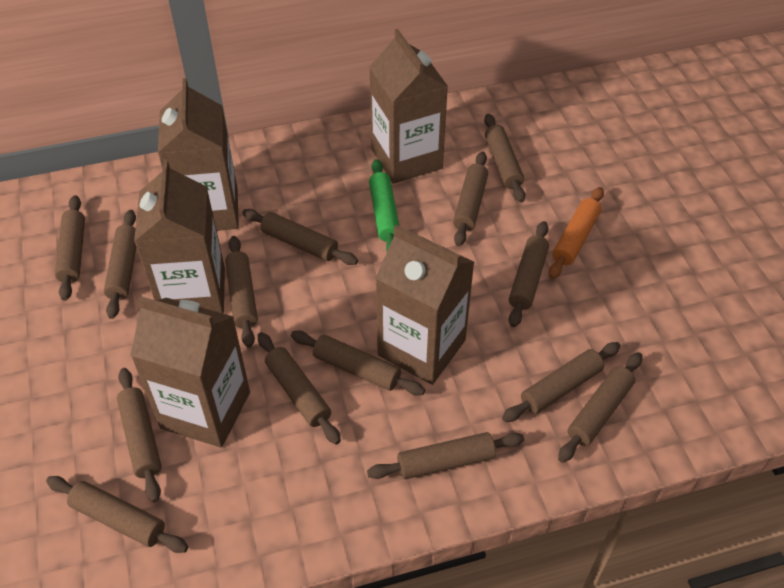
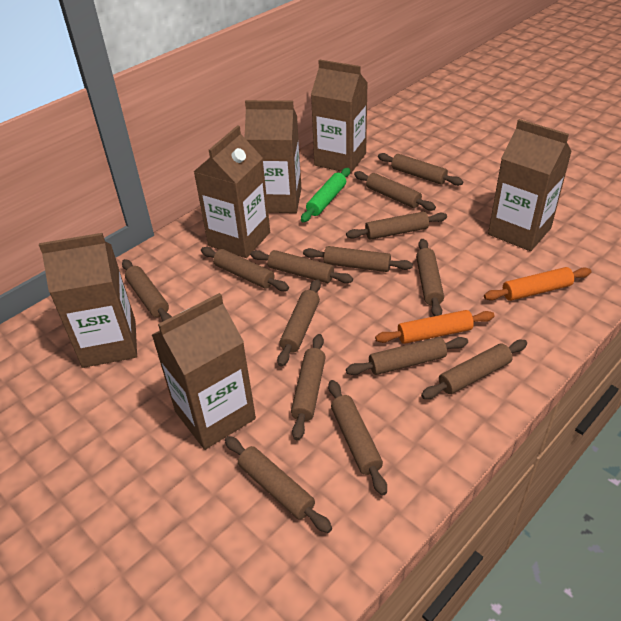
brown carton: 5 -> 6
orange rolling pin: 1 -> 2

